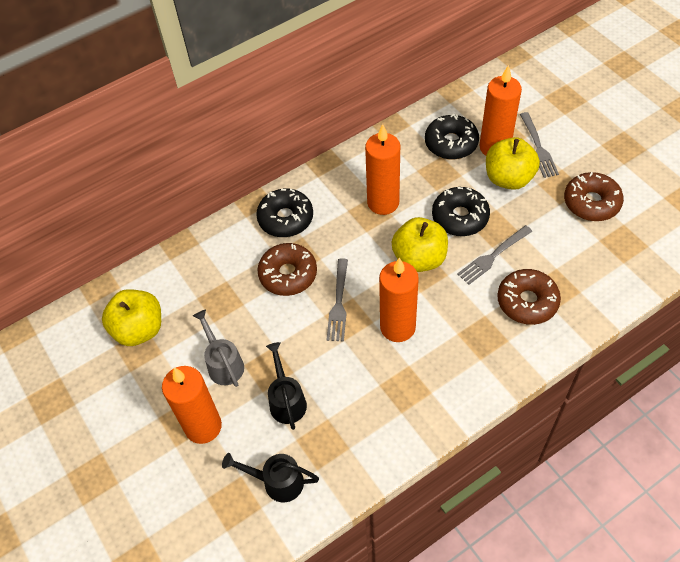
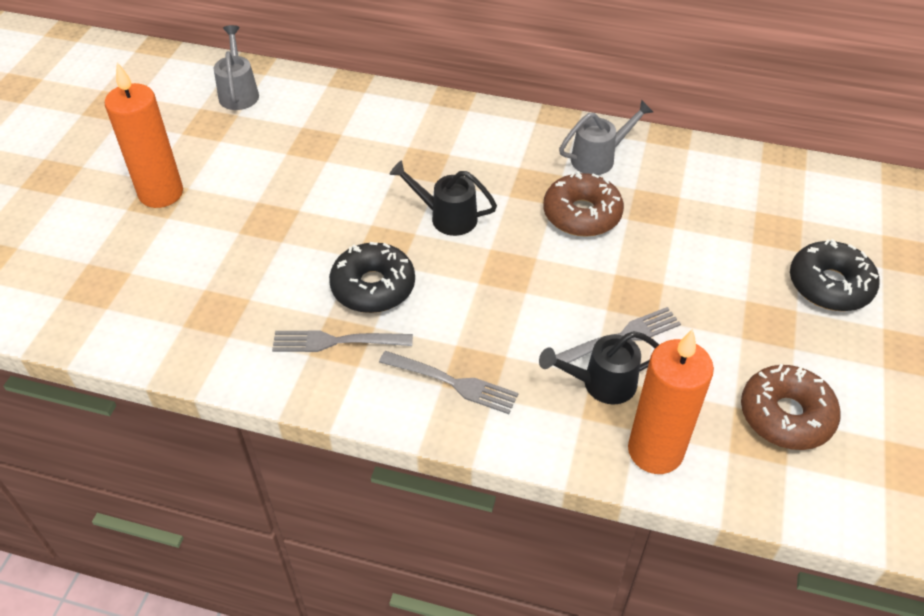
black donut: 3 -> 2
brown donut: 3 -> 2
grey watering can: 1 -> 2
orange candle: 4 -> 2
yellow apple: 3 -> 0

